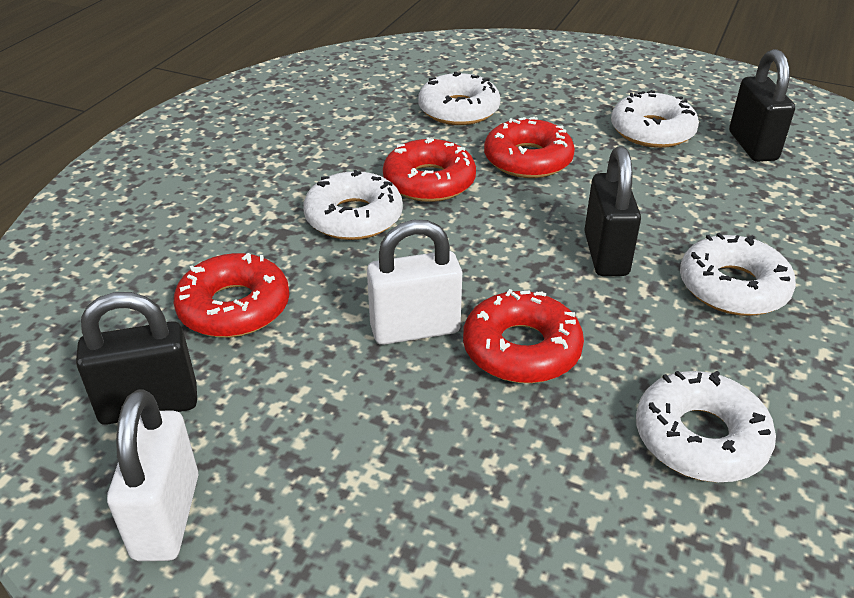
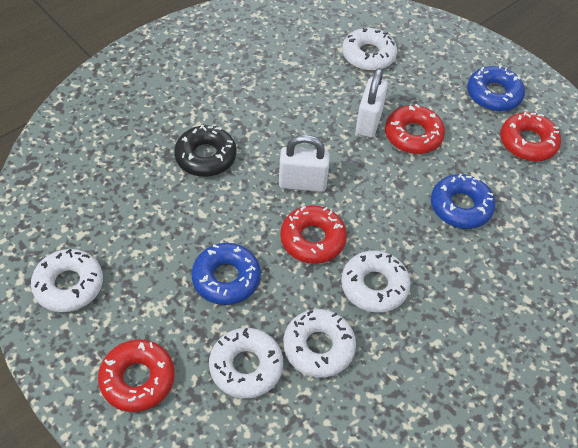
black donut: 0 -> 1
black padlock: 3 -> 0
blue donut: 0 -> 3

